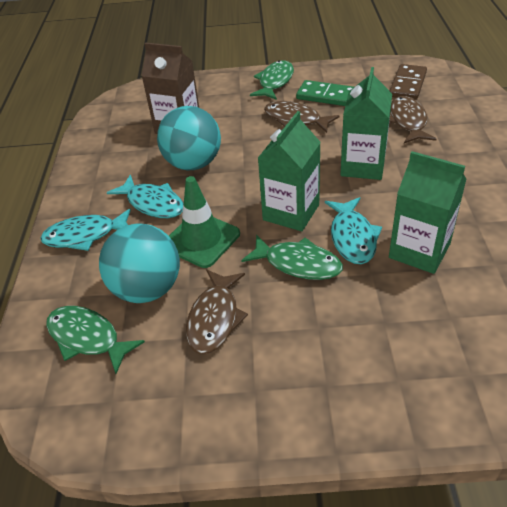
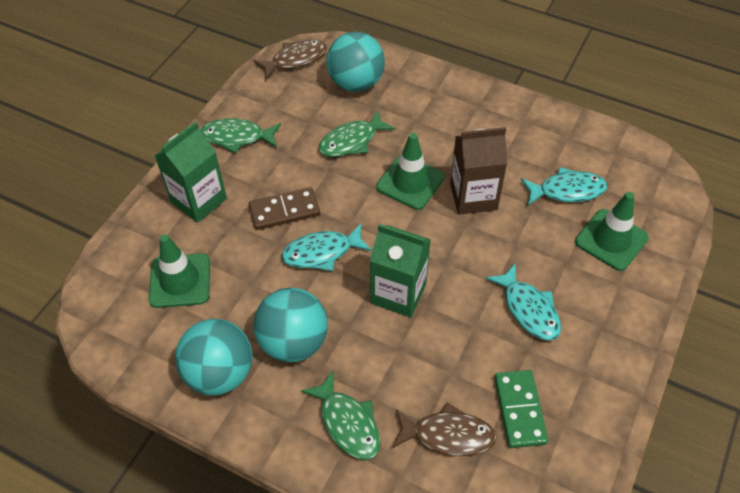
brown fish: 3 -> 2
green carton: 3 -> 2
green traffic cone: 1 -> 3
turquoise ball: 2 -> 3

